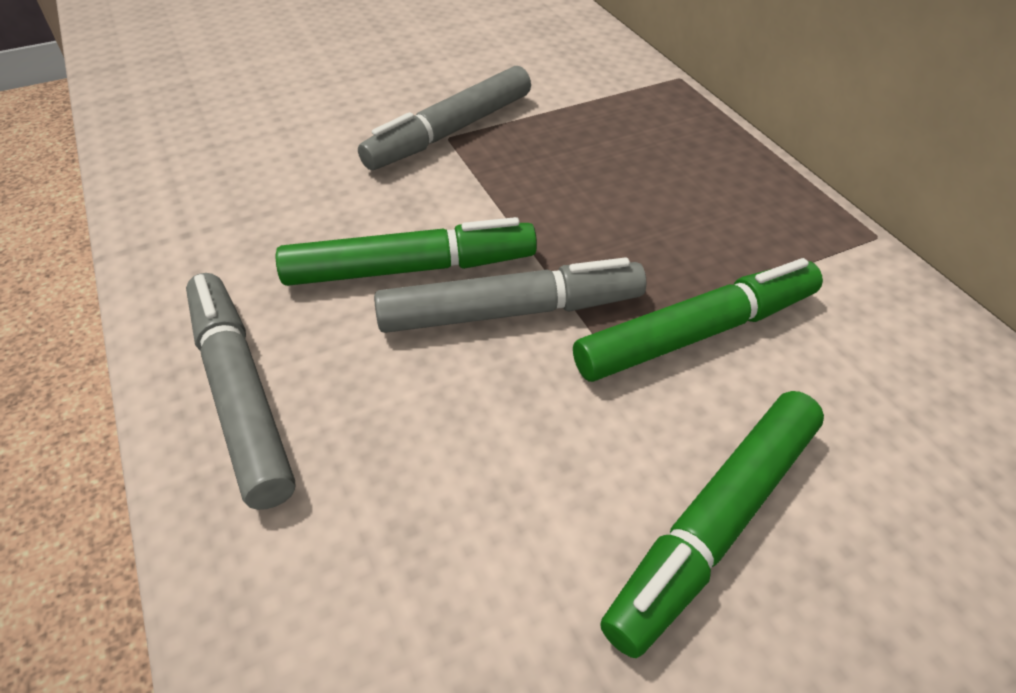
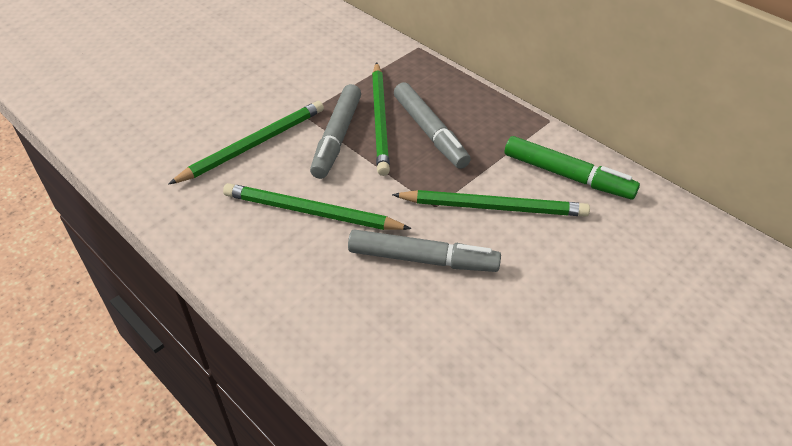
green marker: 3 -> 1
green pencil: 0 -> 4

